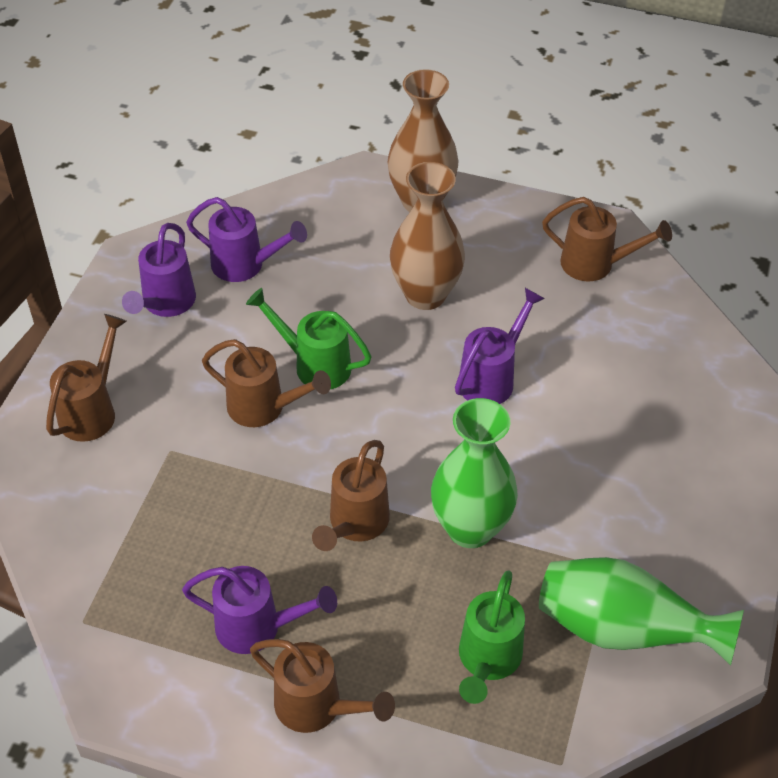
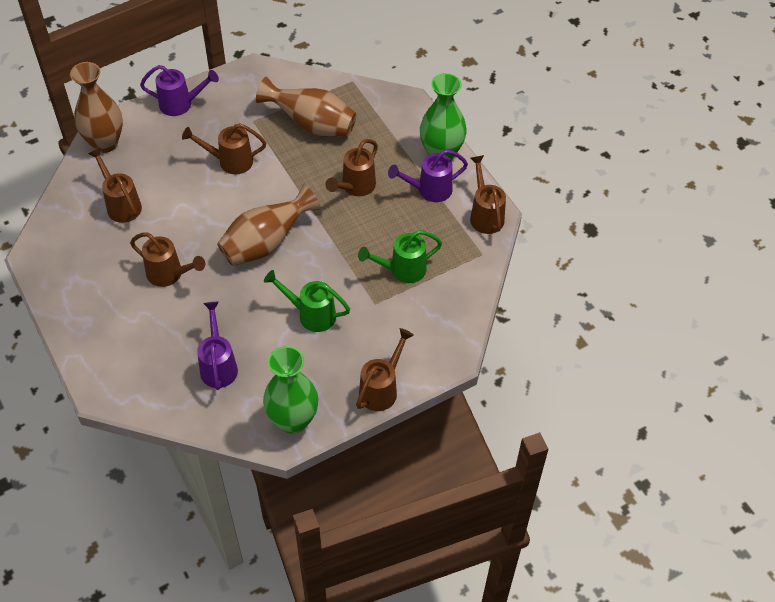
brown vase: 2 -> 3
brown watering can: 5 -> 6
purple watering can: 4 -> 3

